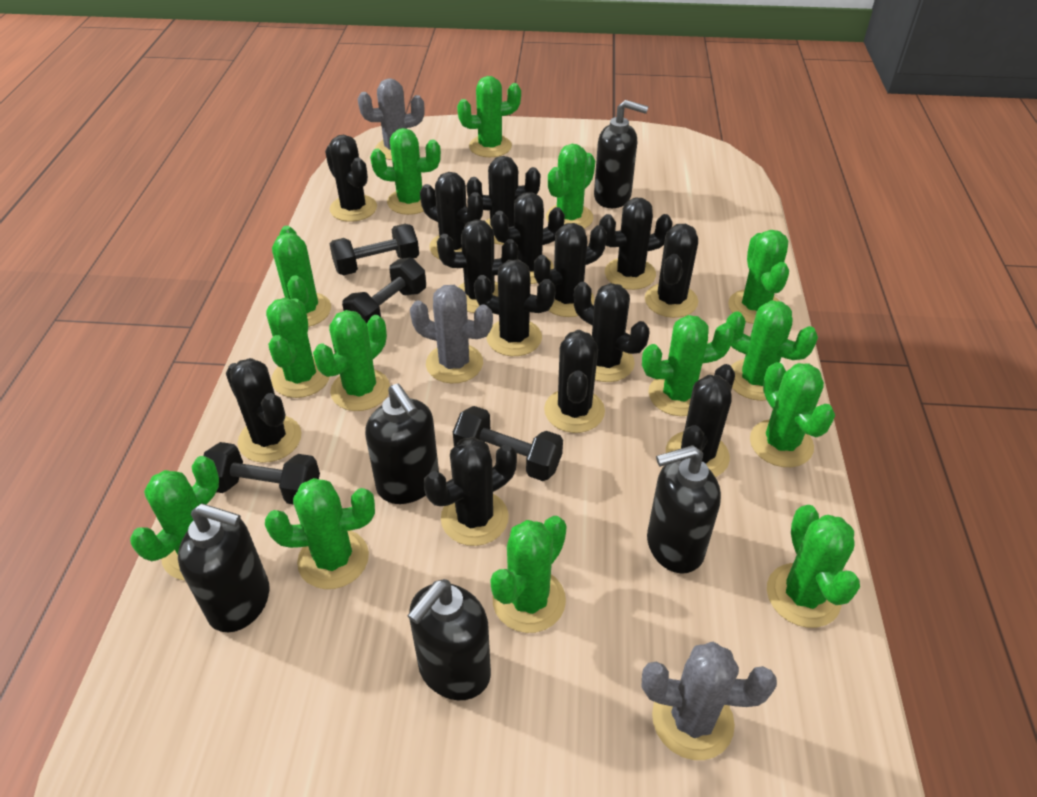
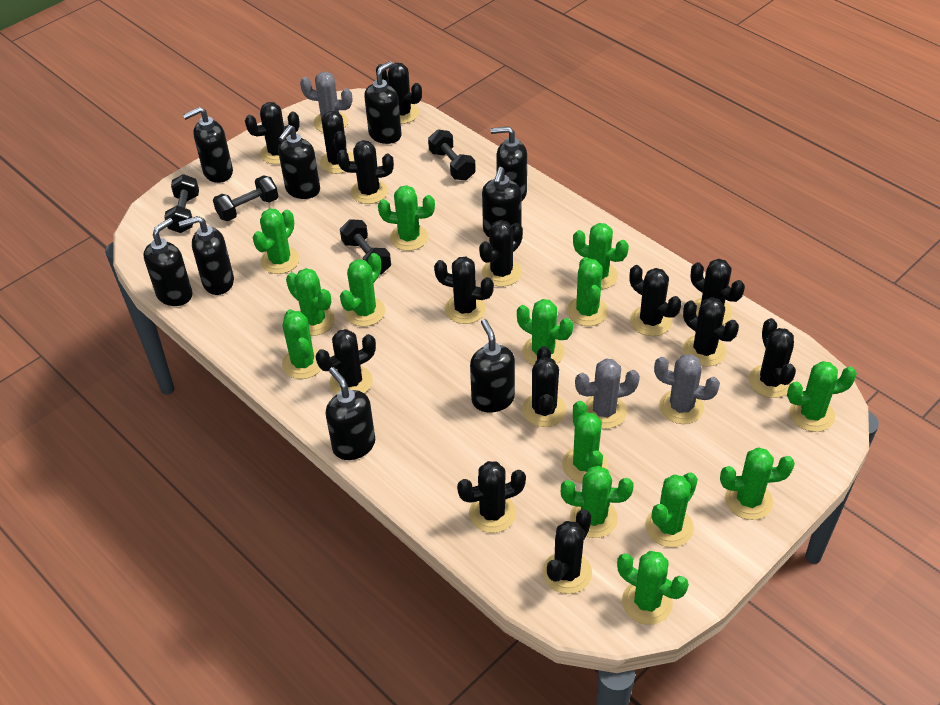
black soap dispenser: 5 -> 9

